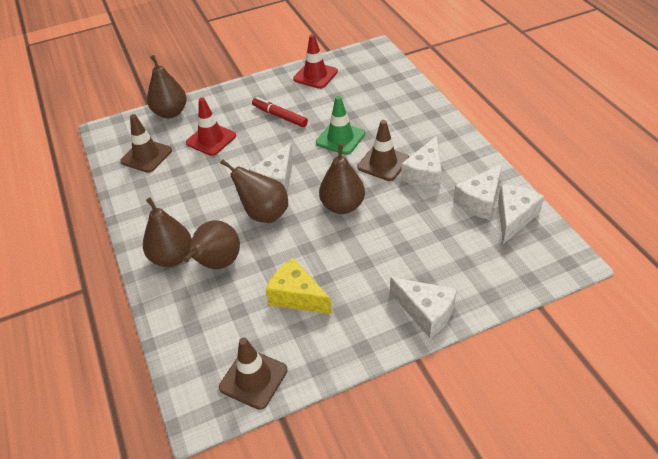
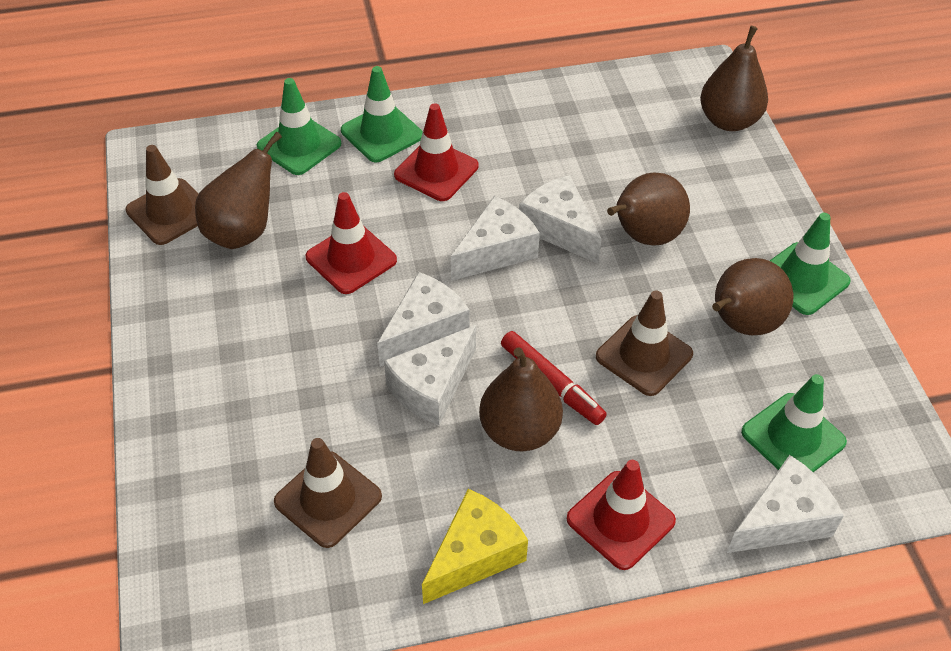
green traffic cone: 1 -> 4
red traffic cone: 2 -> 3

